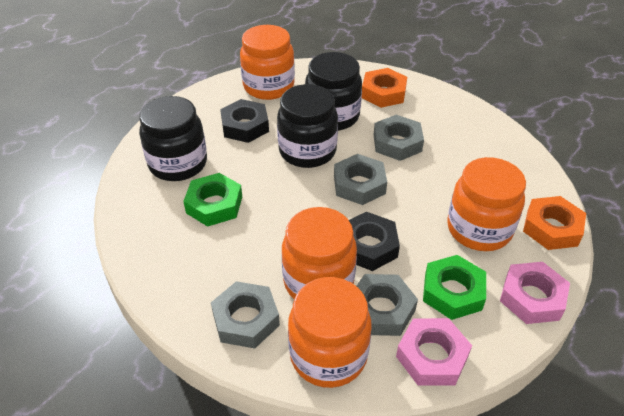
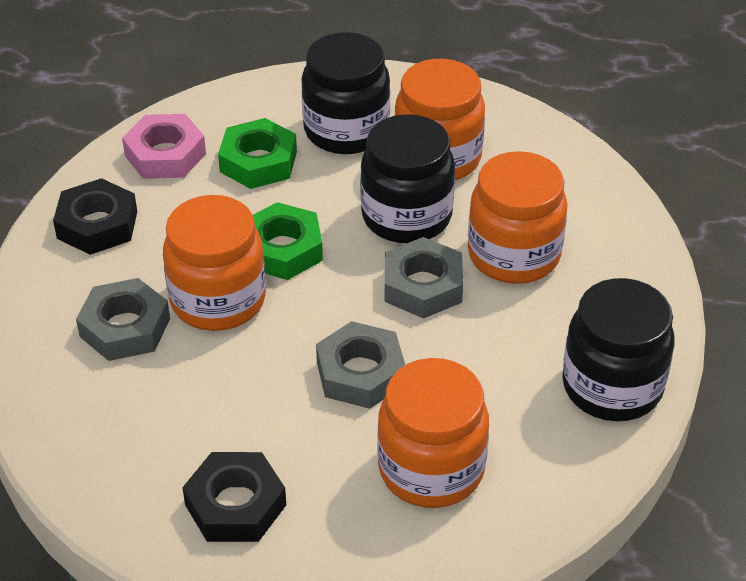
grey nut: 4 -> 3
orange nut: 2 -> 0
pink nut: 2 -> 1

